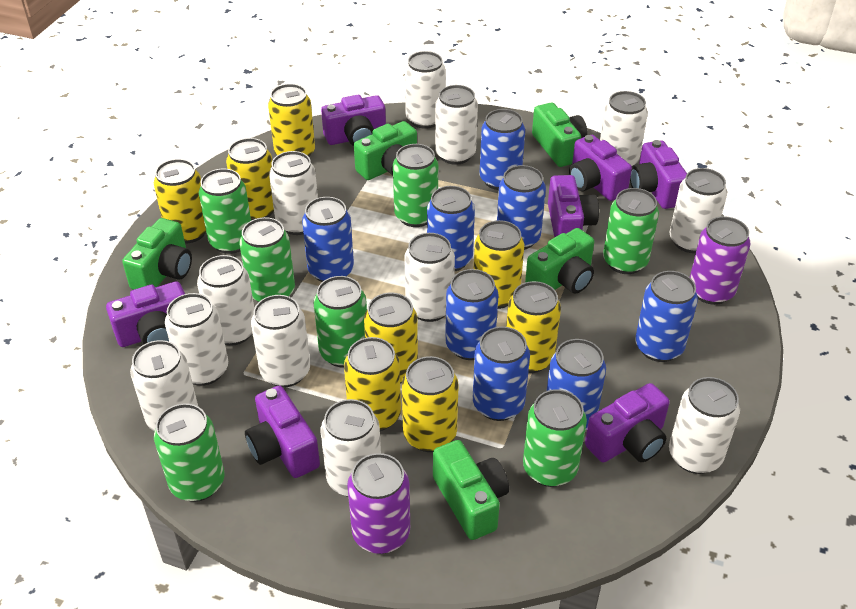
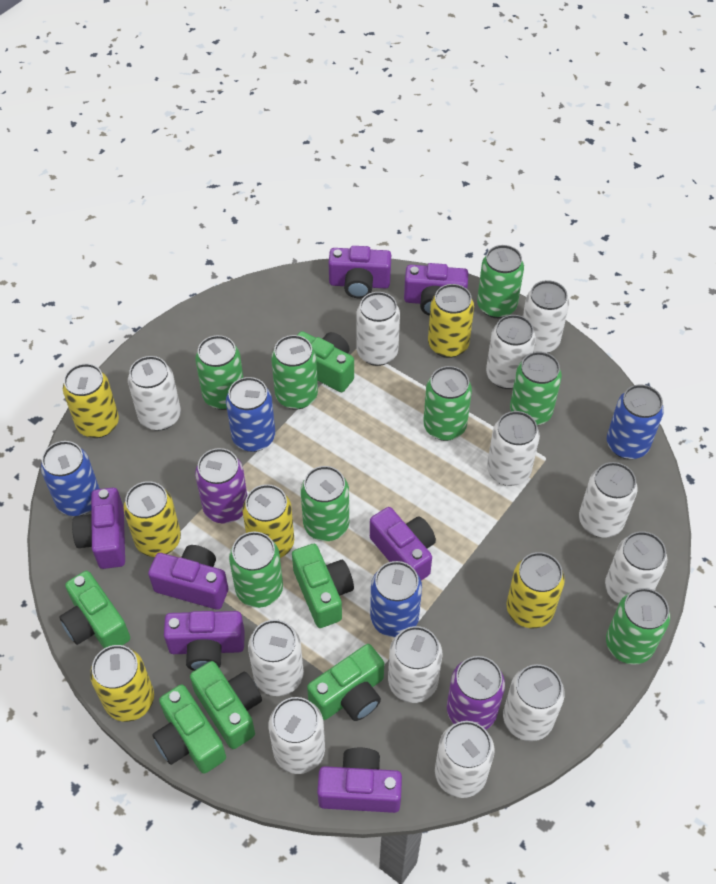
blue can: 8 -> 4
green camera: 5 -> 6
green can: 7 -> 8
yellow can: 8 -> 6

